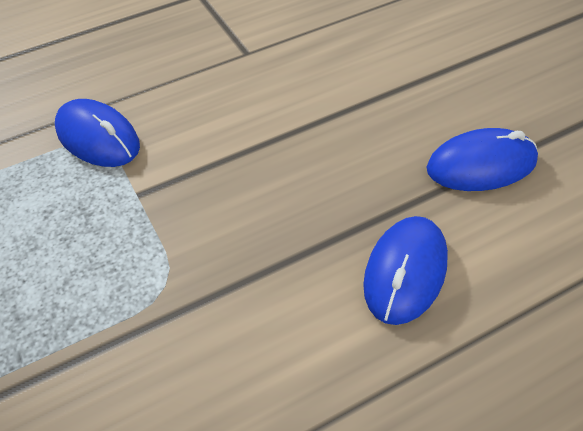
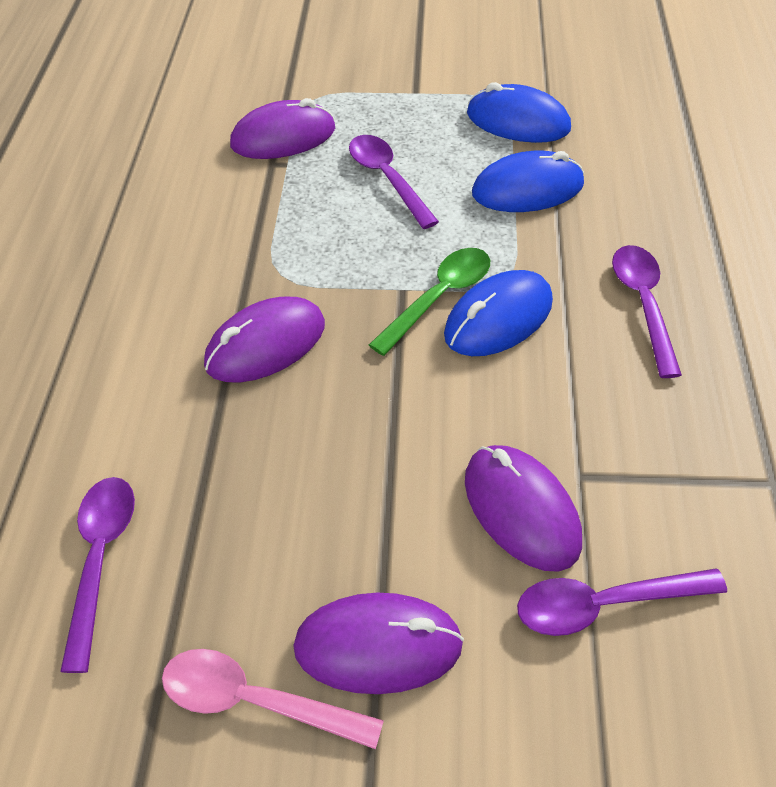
green spoon: 0 -> 1
pink spoon: 0 -> 1
purple mouse: 0 -> 4
purple spoon: 0 -> 4

